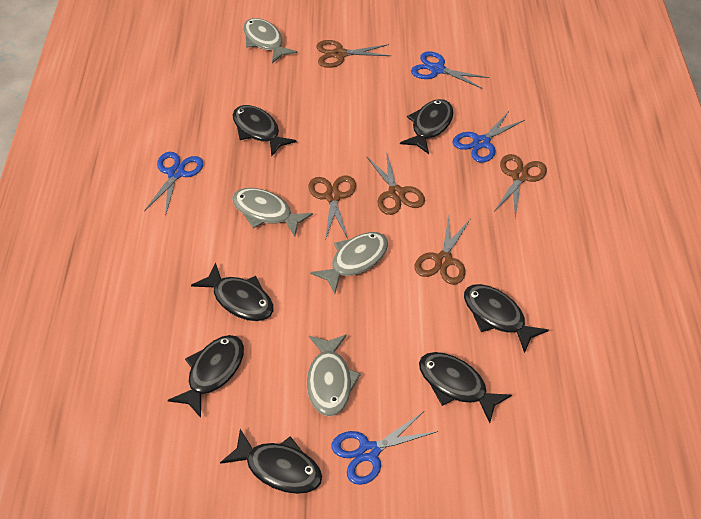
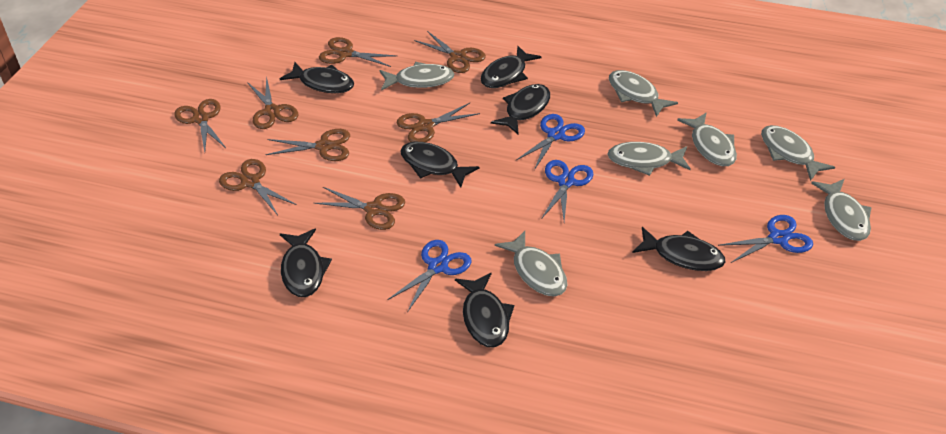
brown scissors: 5 -> 8
grey fish: 4 -> 7

